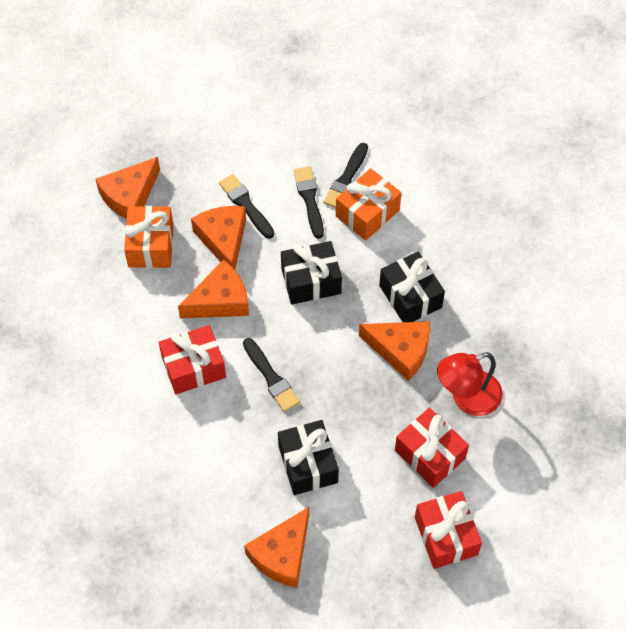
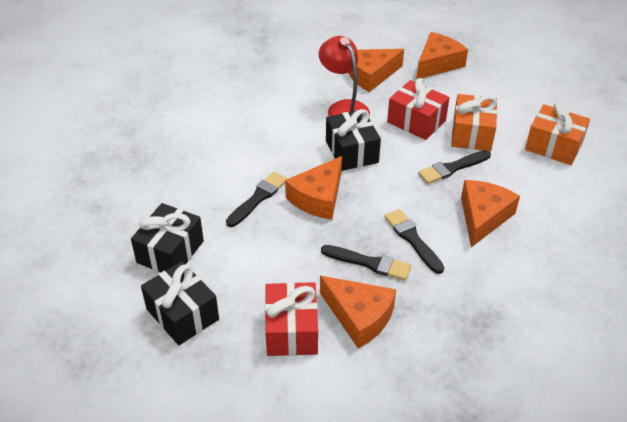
red gift: 3 -> 2

